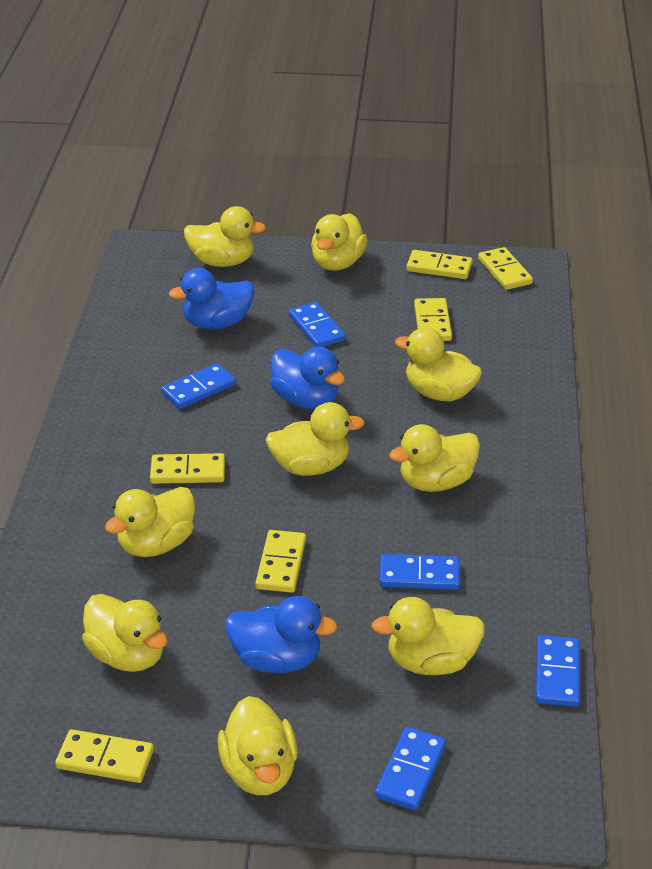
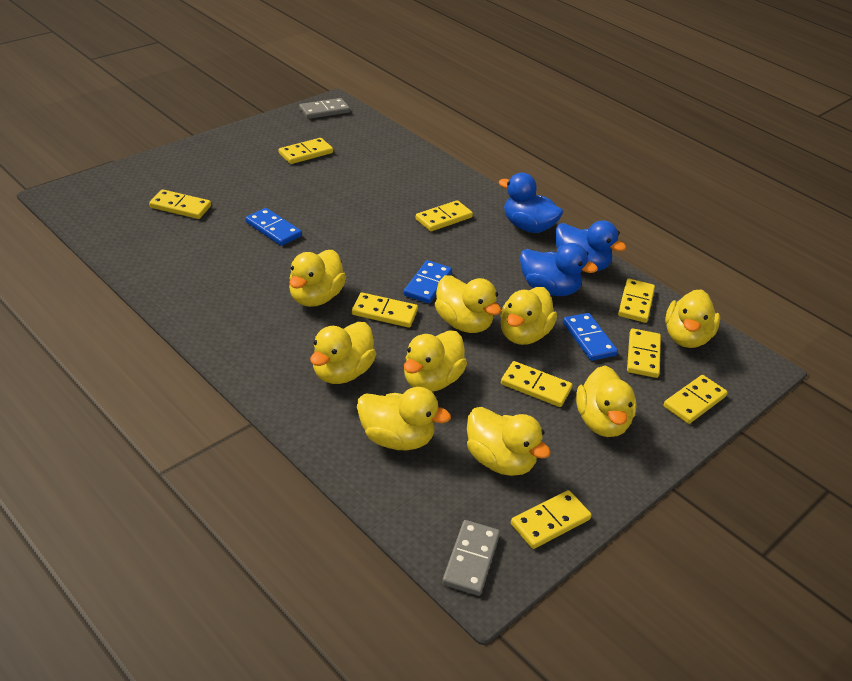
blue domino: 5 -> 3
grey domino: 0 -> 2
yellow domino: 6 -> 9

